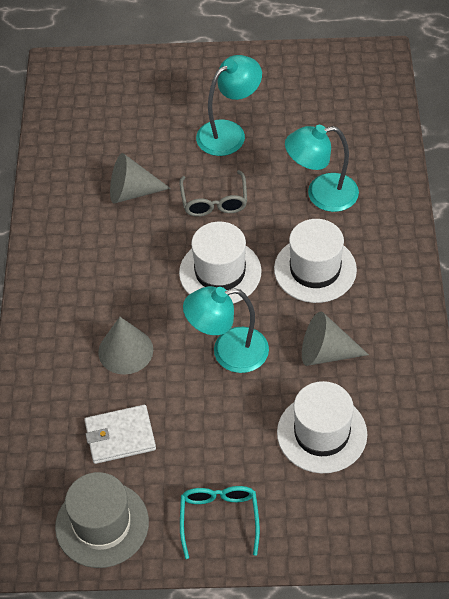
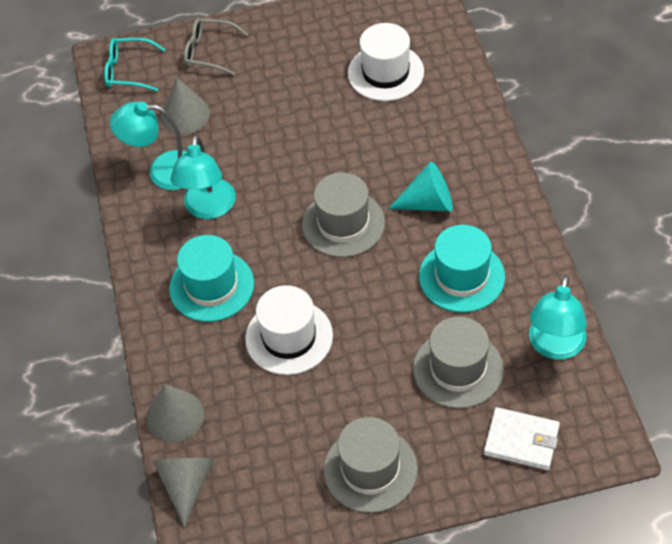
grey hat: 1 -> 3
turquoise cone: 0 -> 1
turquoise hat: 0 -> 2
white hat: 3 -> 2

